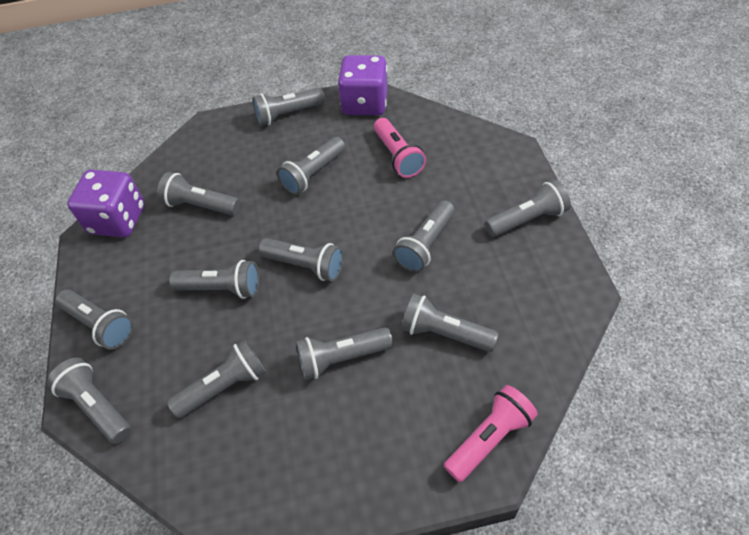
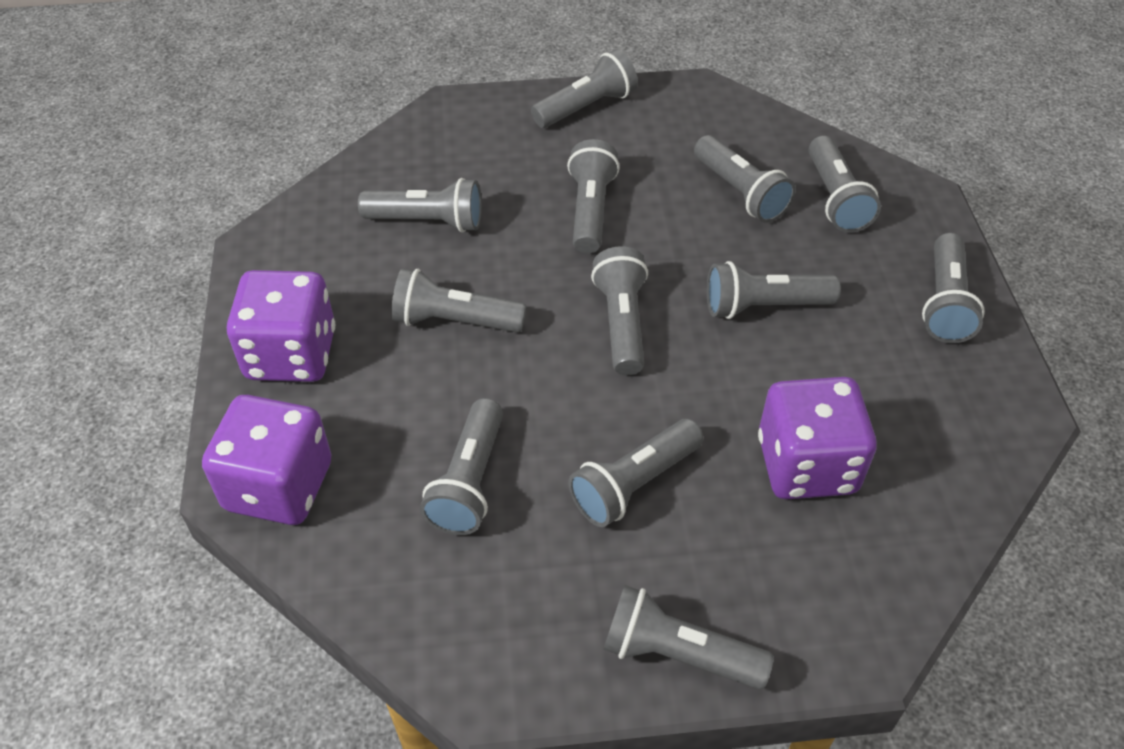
pink flashlight: 2 -> 0
purple dice: 2 -> 3

